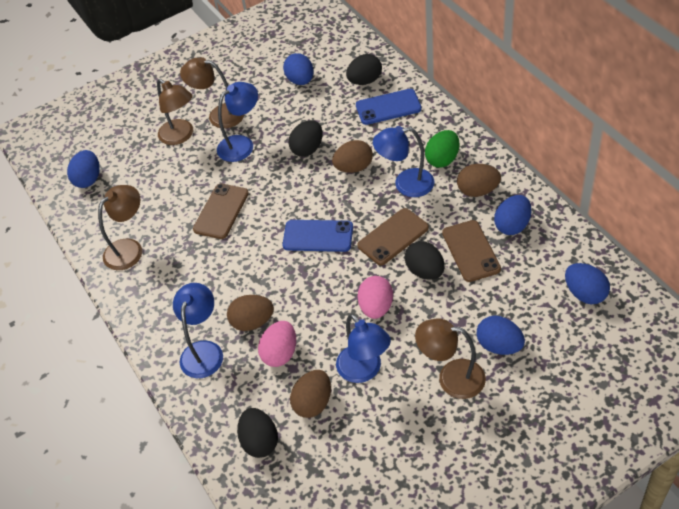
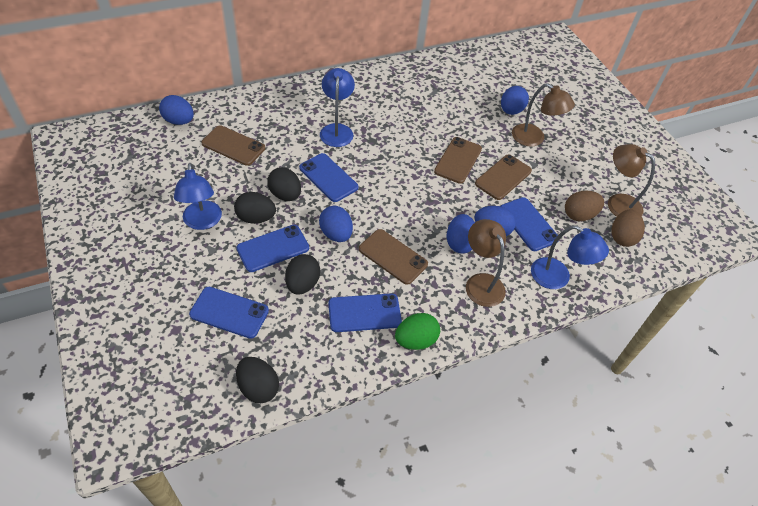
blue lamp: 4 -> 3
blue phone: 2 -> 5
brown egg: 4 -> 2
brown lamp: 4 -> 3
brown phone: 3 -> 4
pink egg: 2 -> 0

